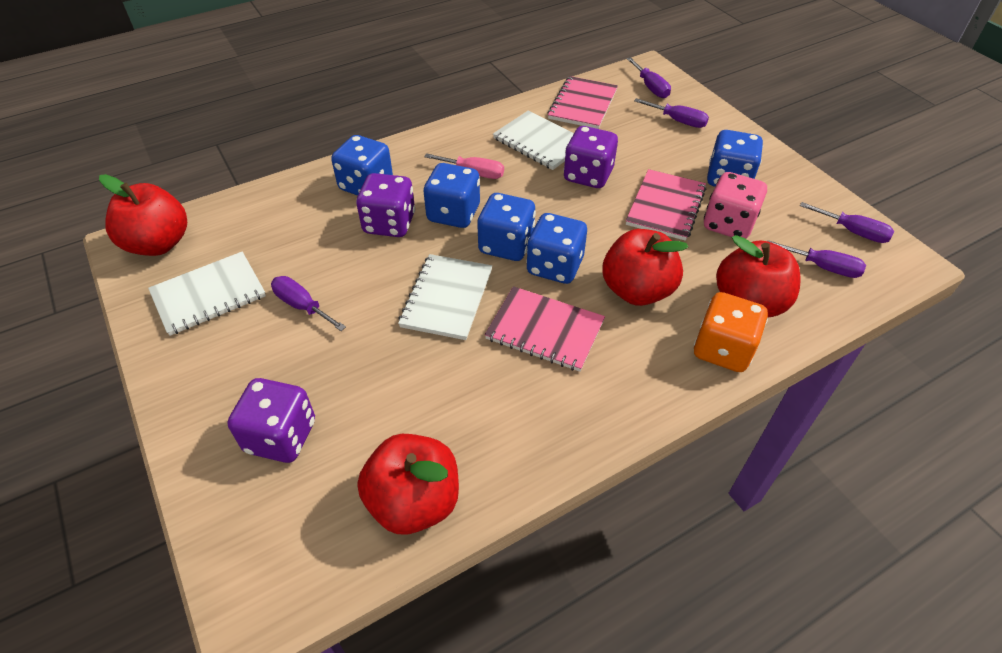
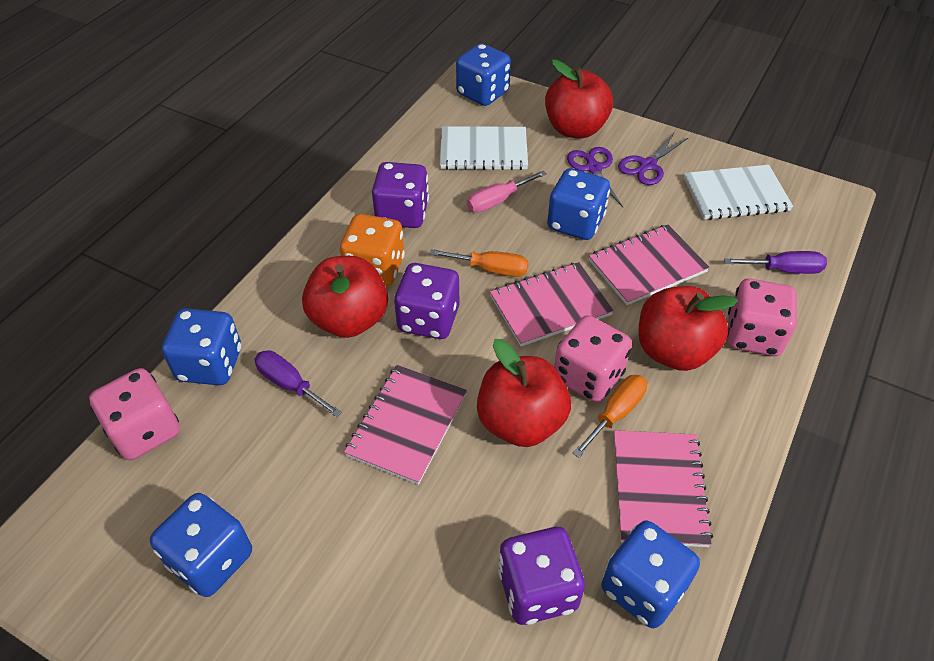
orange screwdriver: 0 -> 2
pink dice: 1 -> 3
pink notebook: 3 -> 4
purple scissors: 0 -> 2
purple screwdriver: 5 -> 2
white notebook: 3 -> 2

